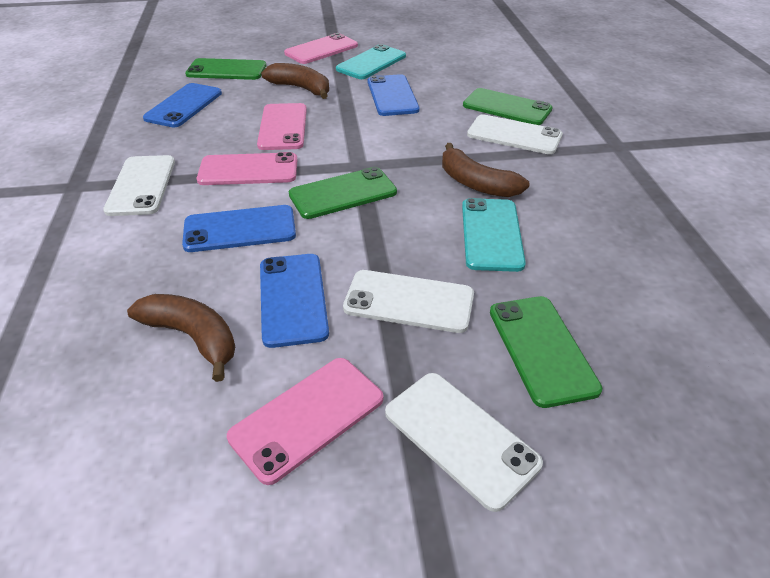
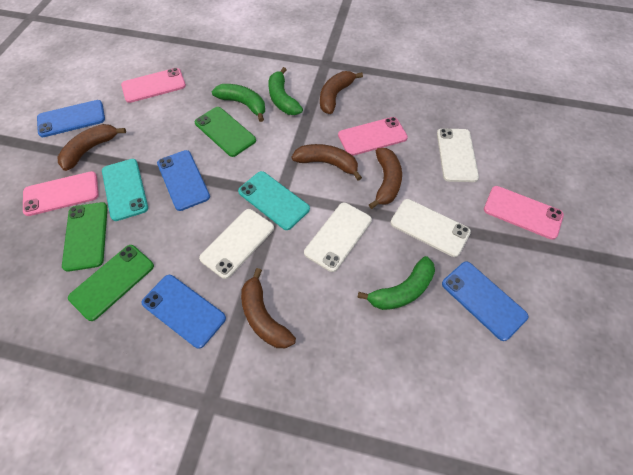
brown banana: 3 -> 5
green banana: 0 -> 3
green phone: 4 -> 3

